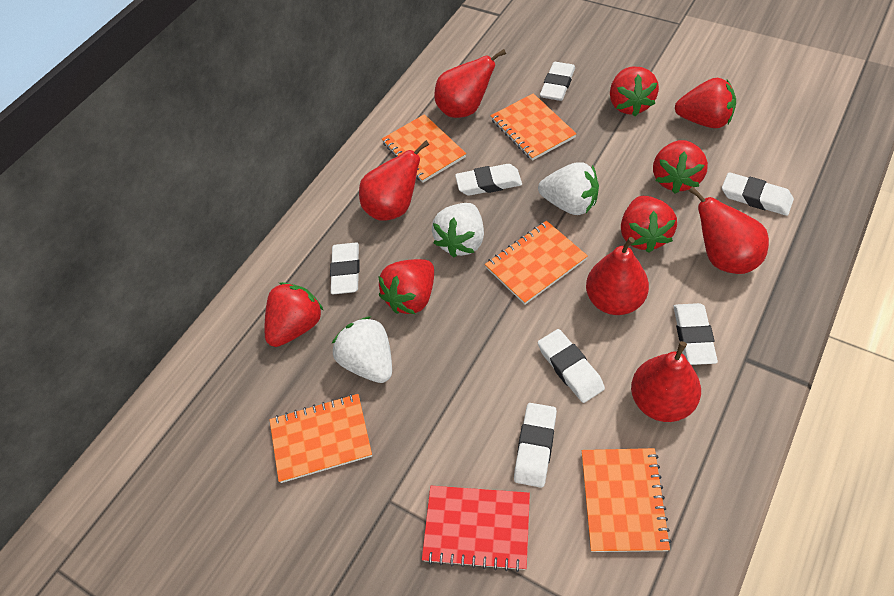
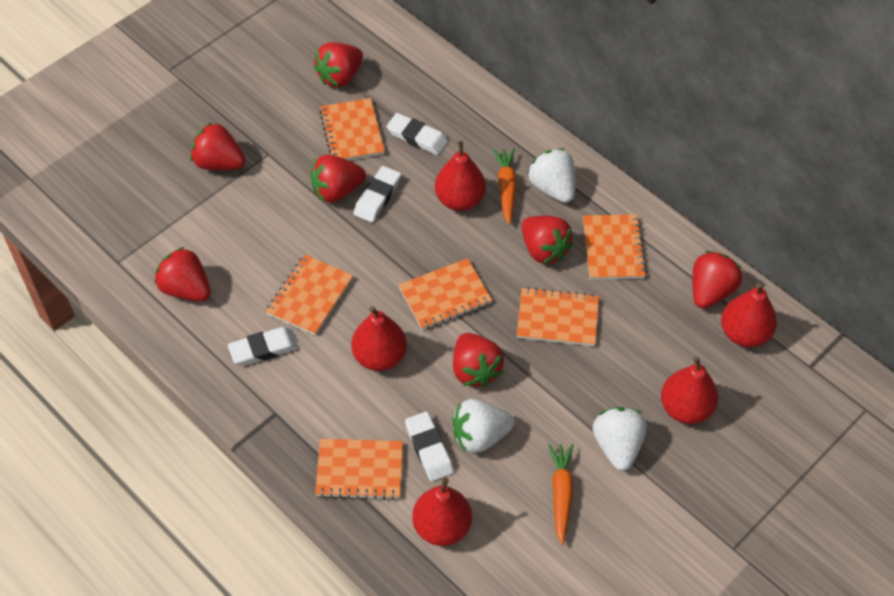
orange carrot: 0 -> 2
orange notebook: 5 -> 6
red notebook: 1 -> 0
red strawberry: 6 -> 7
white eraser: 7 -> 4

